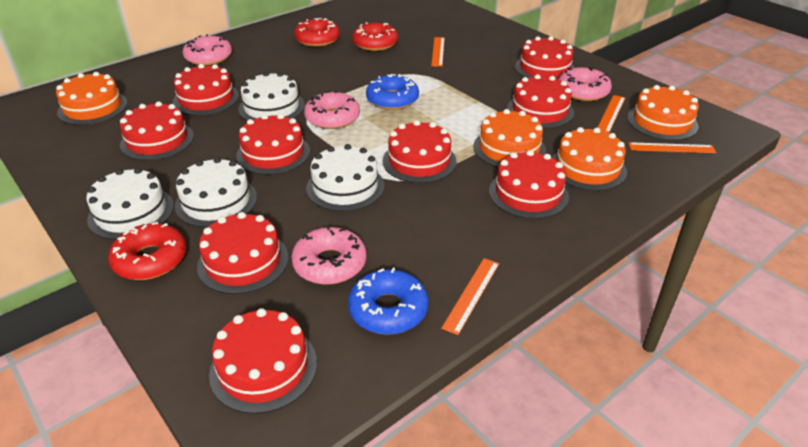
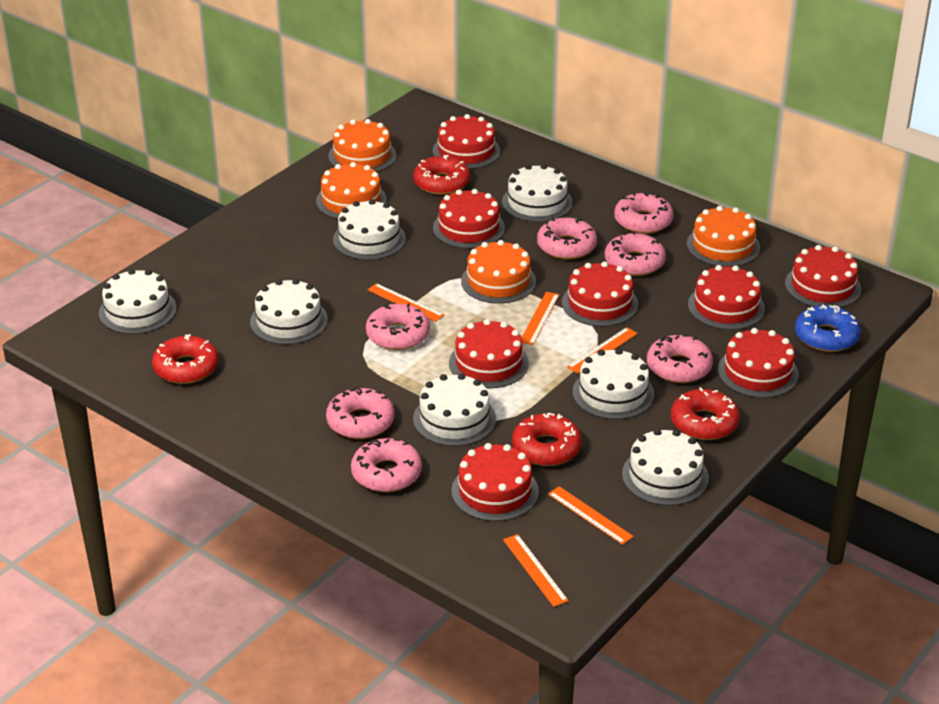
blue donut: 2 -> 1
orange ruler: 4 -> 5
pink donut: 4 -> 7
red cake: 9 -> 8
red donut: 3 -> 4
white cake: 4 -> 7

